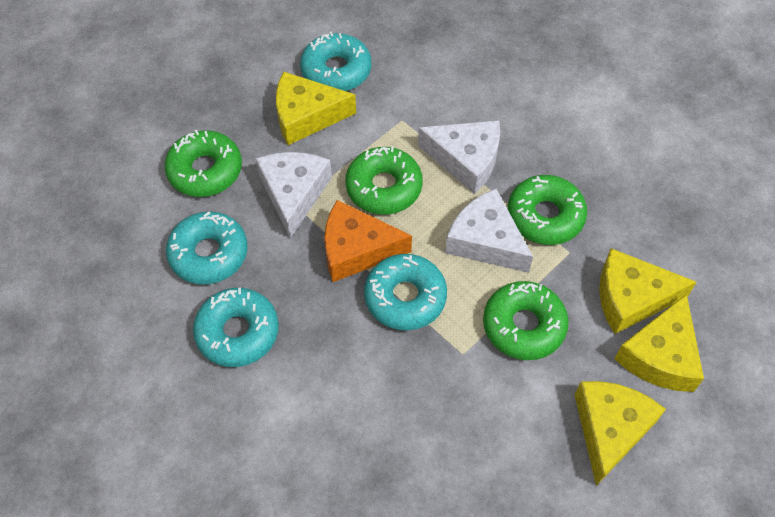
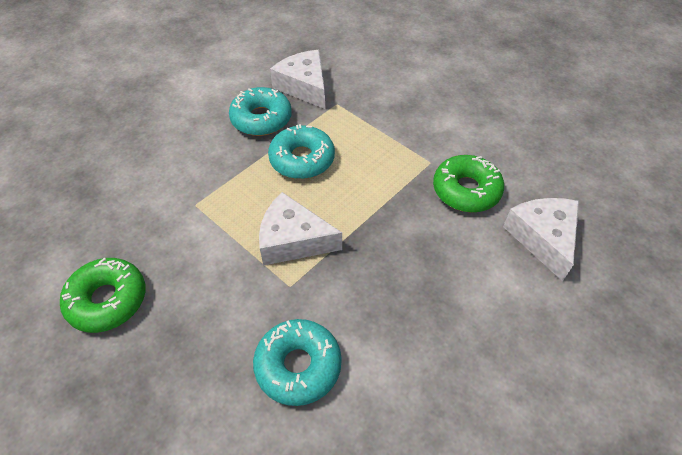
green donut: 4 -> 2
orange cheese: 1 -> 0
turquoise donut: 4 -> 3
yellow cheese: 4 -> 0

